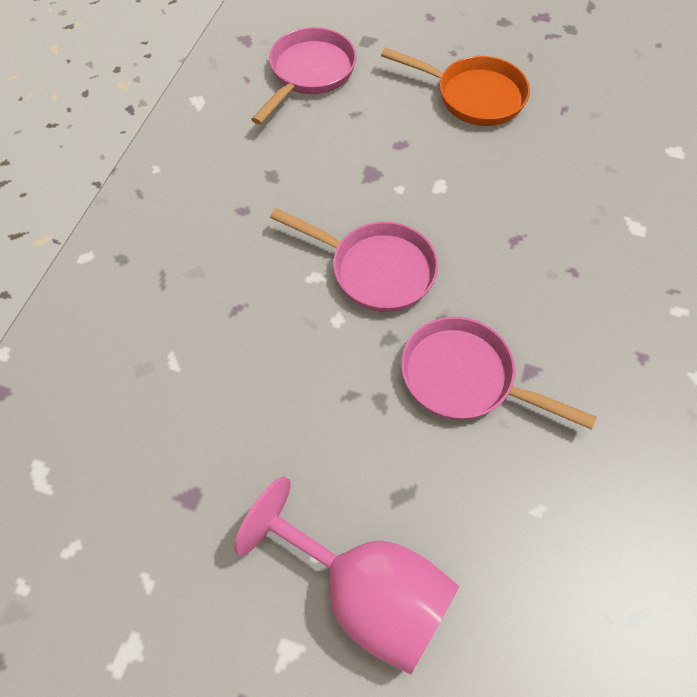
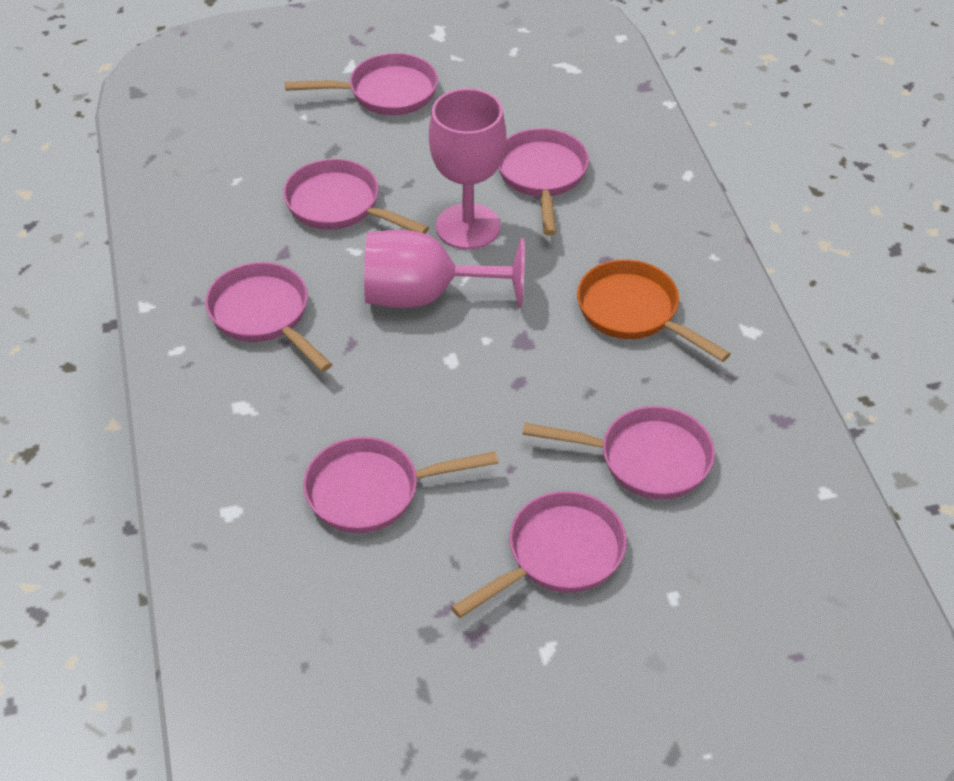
pink goblet: 1 -> 2
pink pan: 3 -> 7

